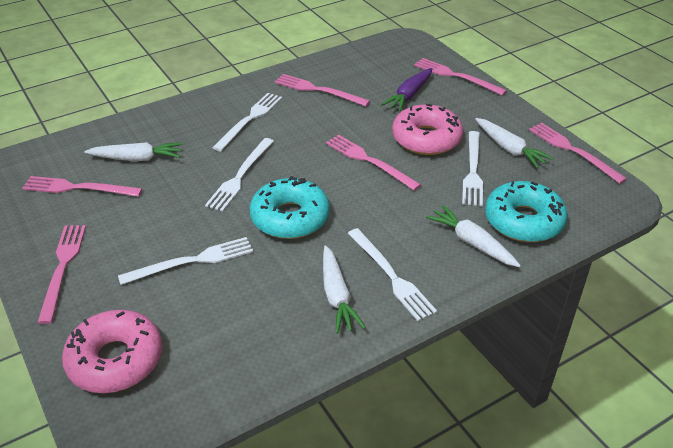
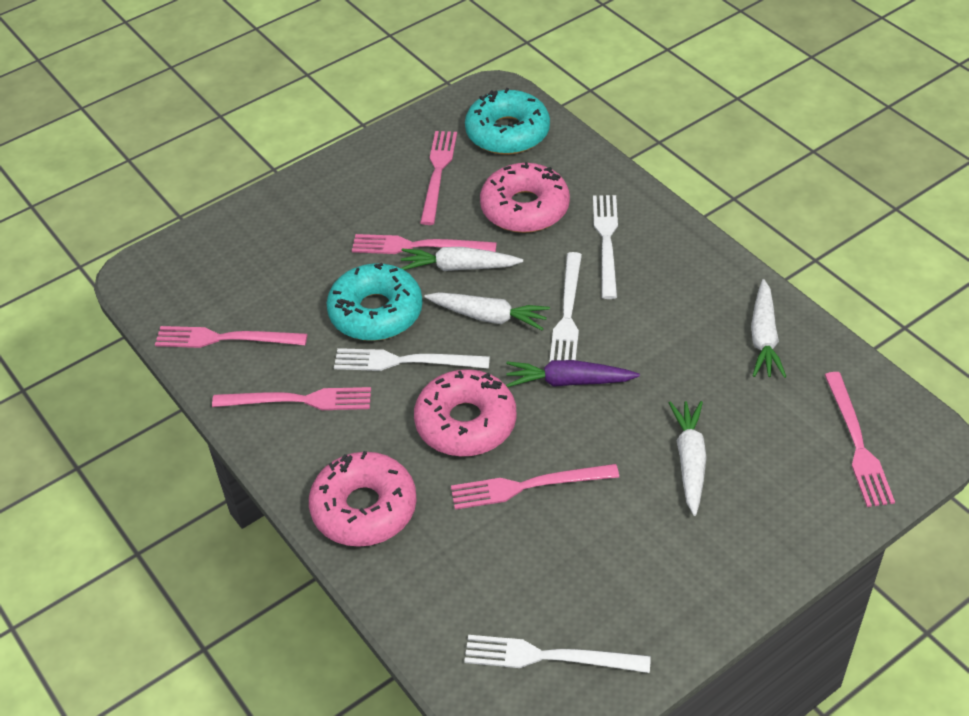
pink donut: 2 -> 3
white fork: 5 -> 4

